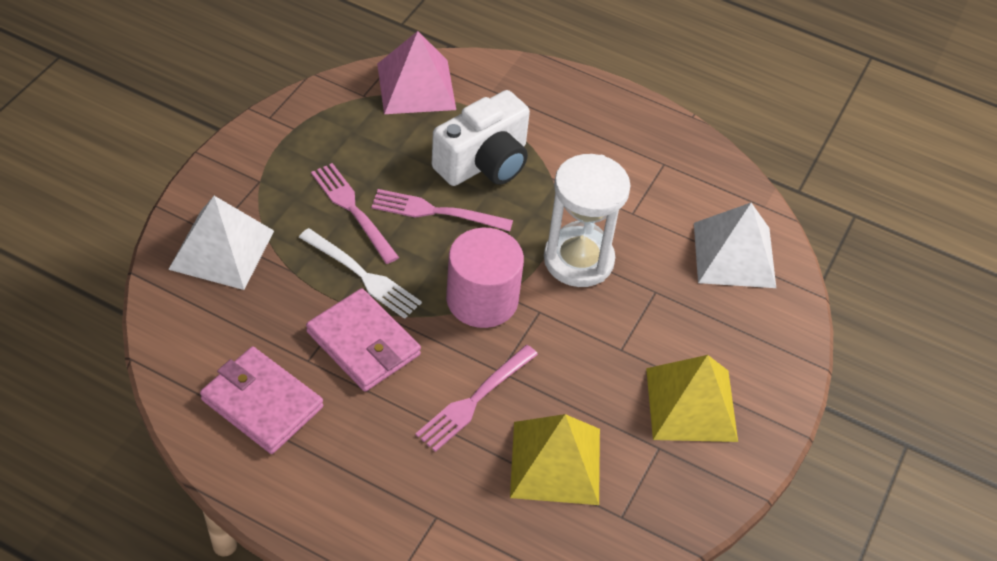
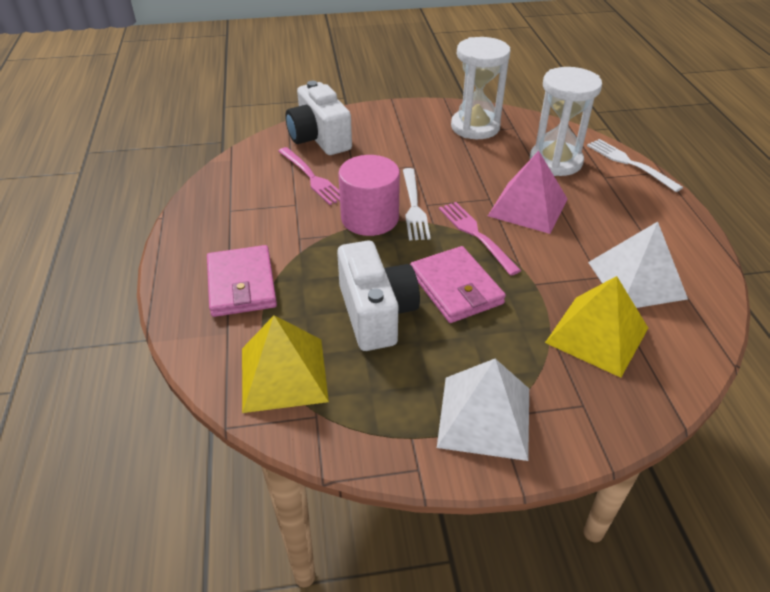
pink fork: 3 -> 2
white camera: 1 -> 2
white fork: 1 -> 2
white hourglass: 1 -> 2

